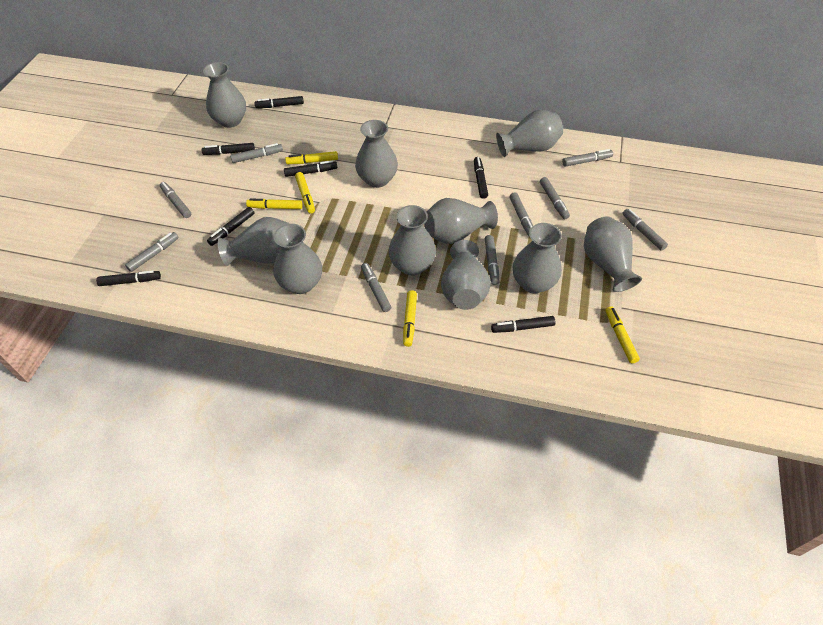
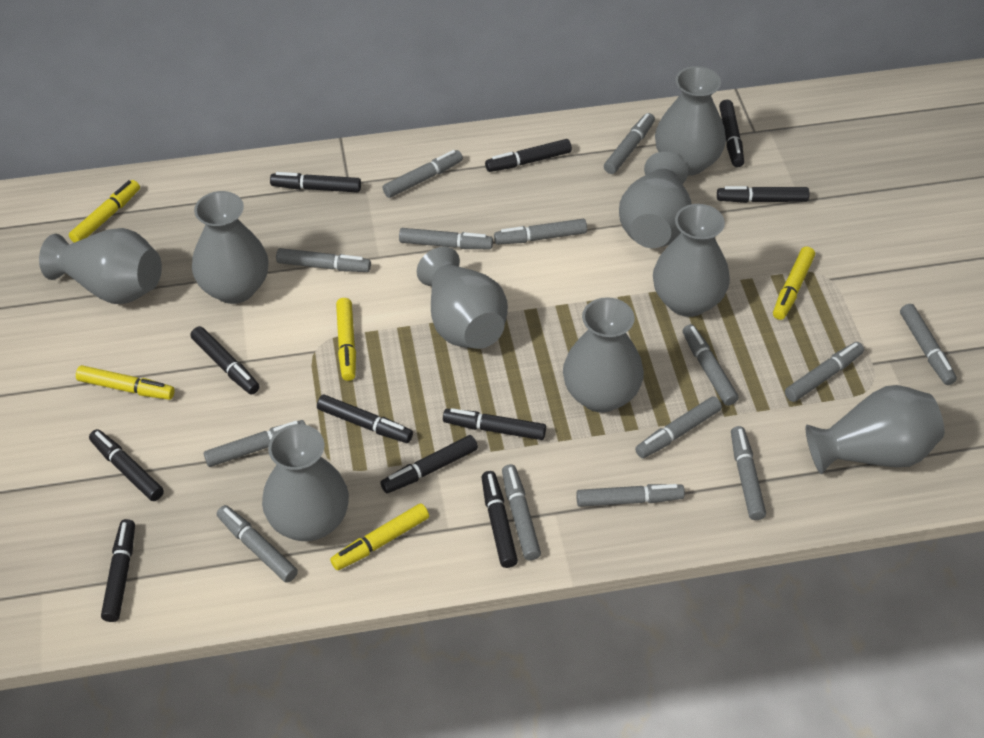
black marker: 7 -> 11
grey marker: 9 -> 14
grey vase: 10 -> 9

